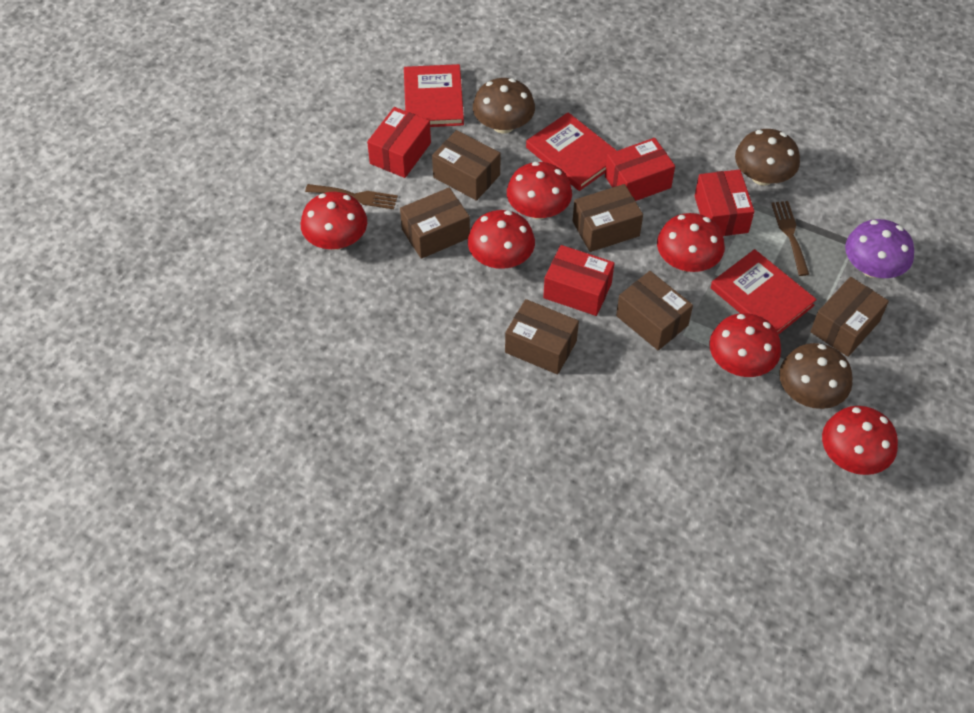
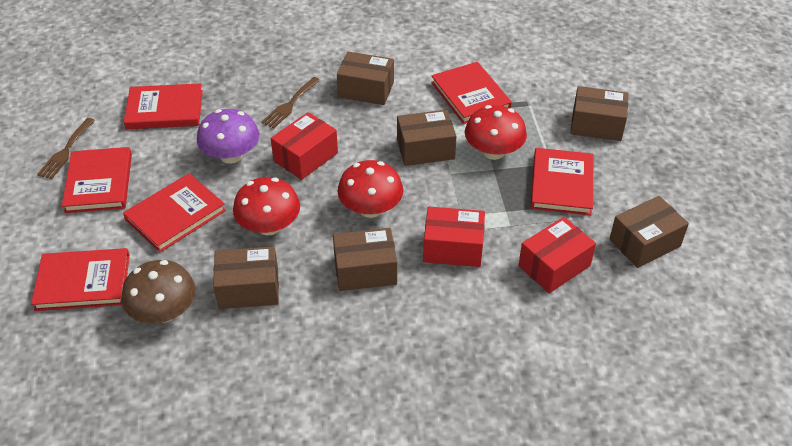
brown mushroom: 3 -> 1
red book: 3 -> 6
red box: 4 -> 3
red mushroom: 6 -> 3

